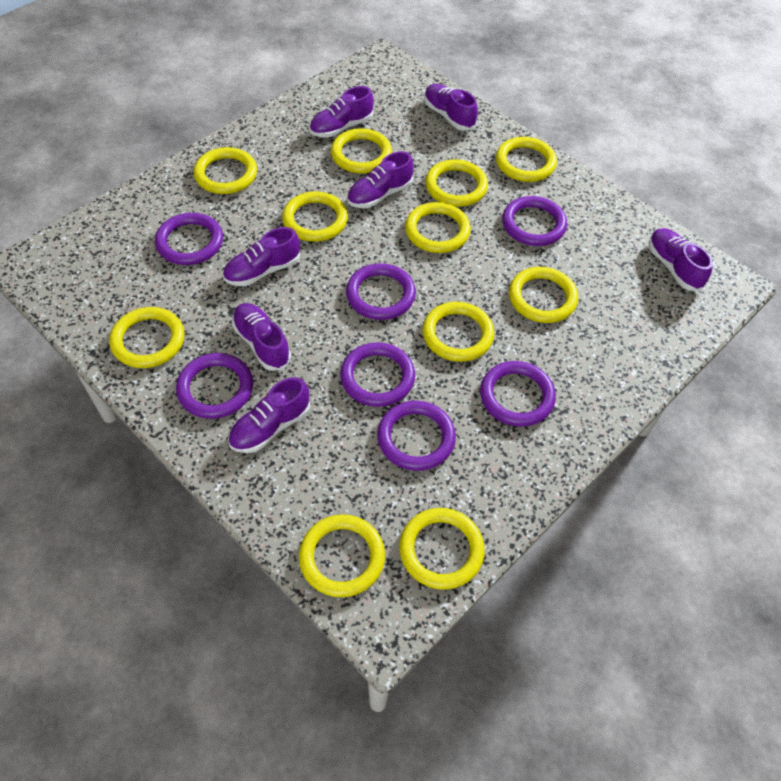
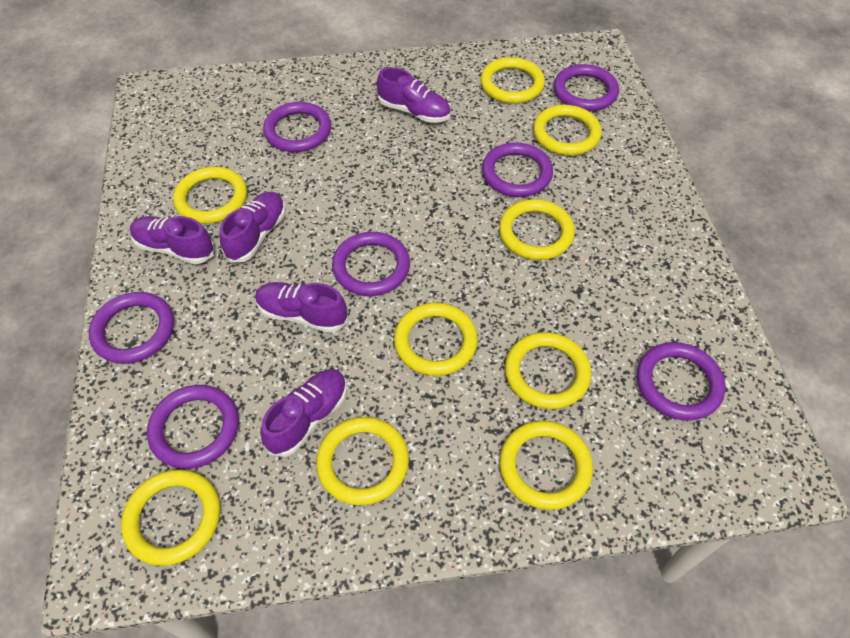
purple shoe: 7 -> 5
yellow ring: 11 -> 9

